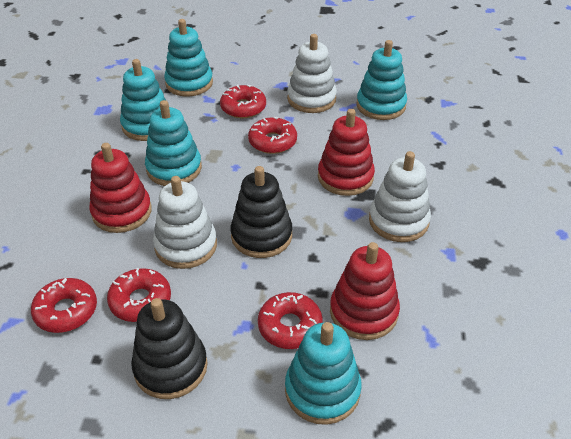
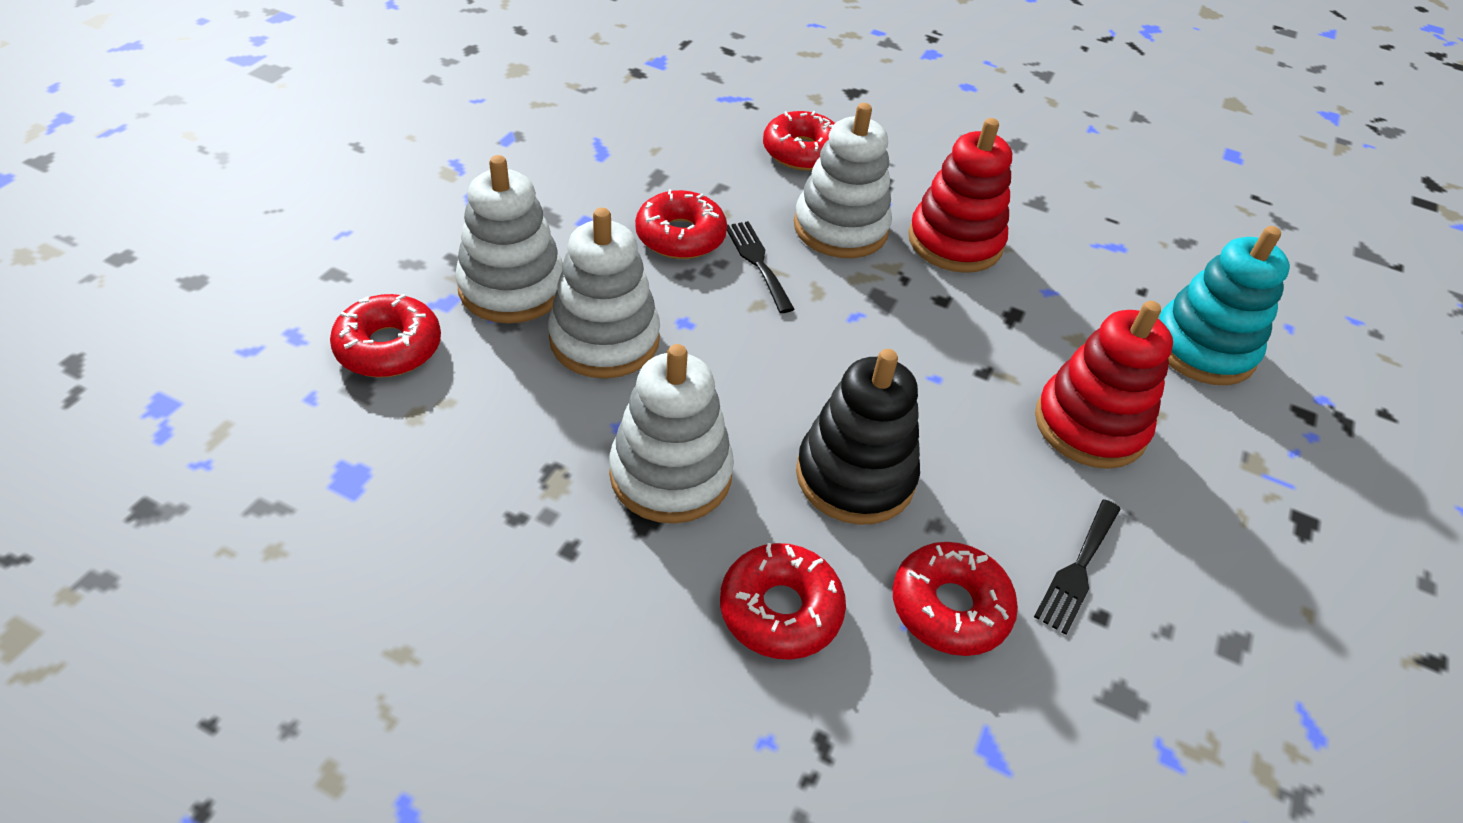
black fork: 0 -> 2
black stacking toy: 2 -> 1
red stacking toy: 3 -> 2
turquoise stacking toy: 5 -> 1
white stacking toy: 3 -> 4

